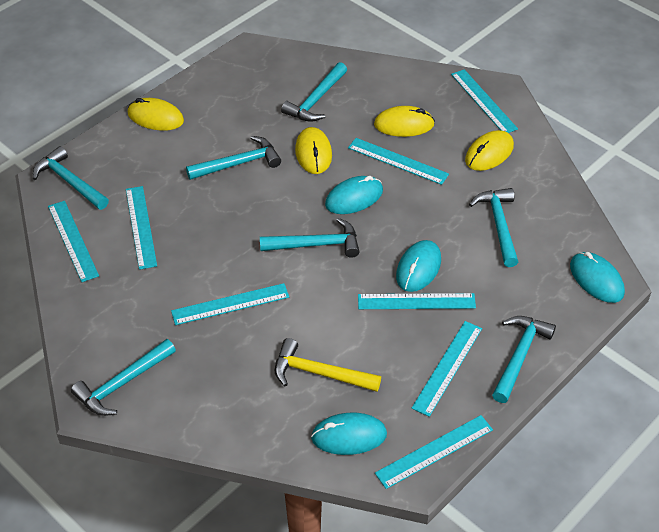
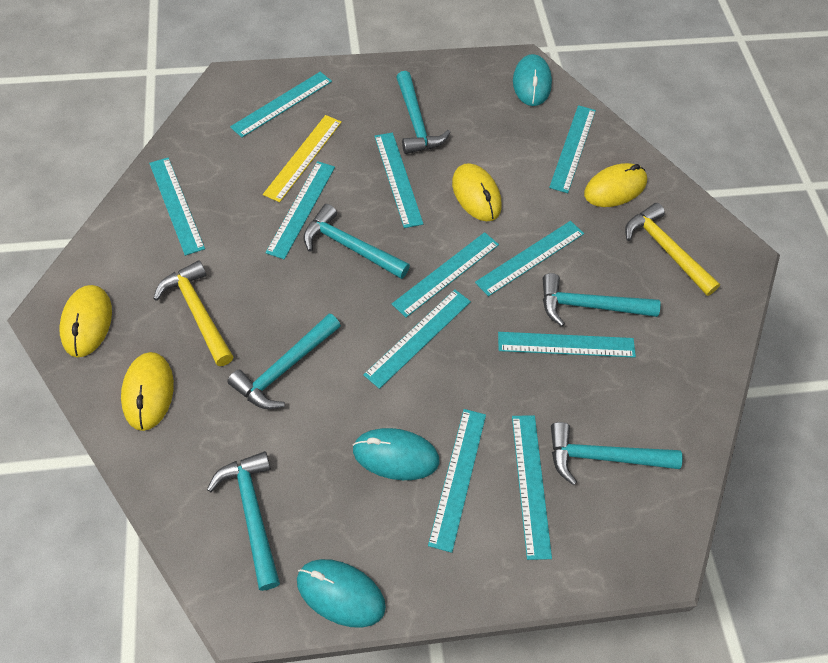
turquoise hammer: 7 -> 6
turquoise mouse: 4 -> 3
turquoise ruler: 8 -> 11
yellow hammer: 1 -> 2
yellow ruler: 0 -> 1

